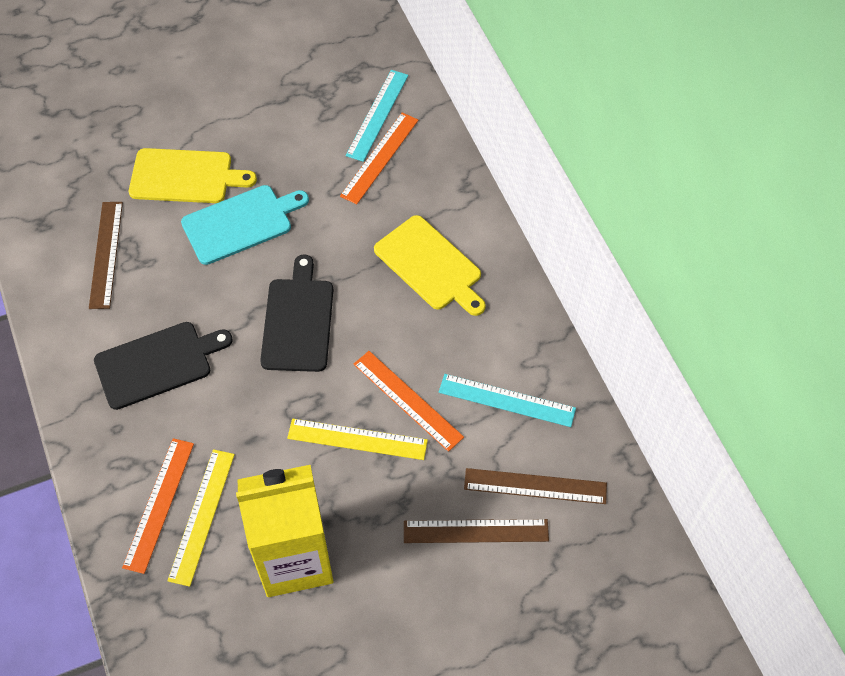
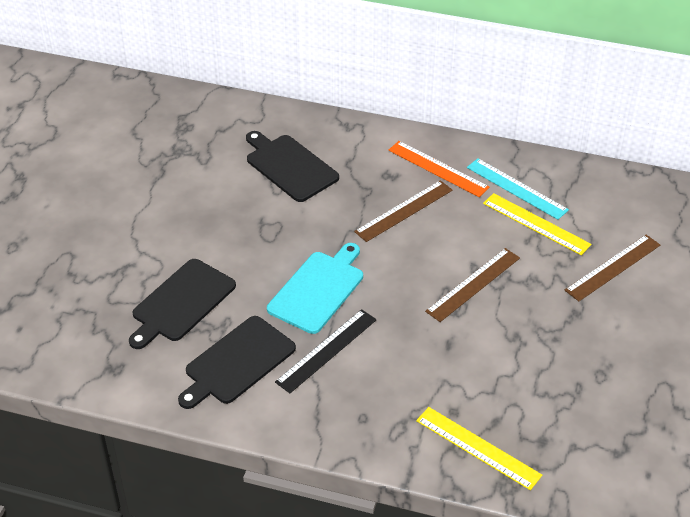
black cutting board: 2 -> 3
black ruler: 0 -> 1
orange ruler: 3 -> 1
turquoise ruler: 2 -> 1
yellow carton: 1 -> 0
yellow cutting board: 2 -> 0

